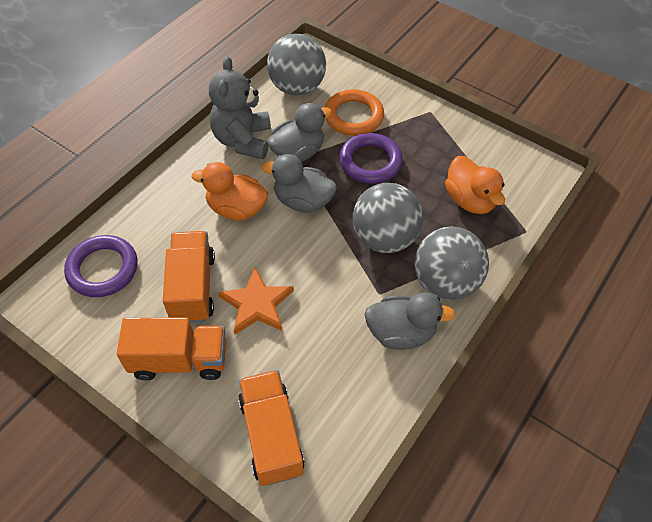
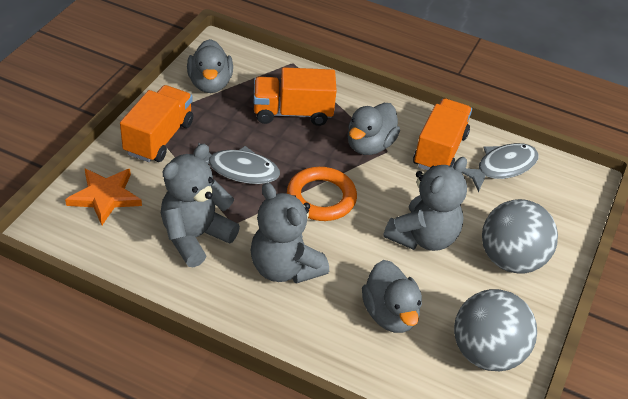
grey ball: 3 -> 2
grey fish: 0 -> 2
grey teddy bear: 1 -> 3
orange duck: 2 -> 0
purple ring: 2 -> 0

